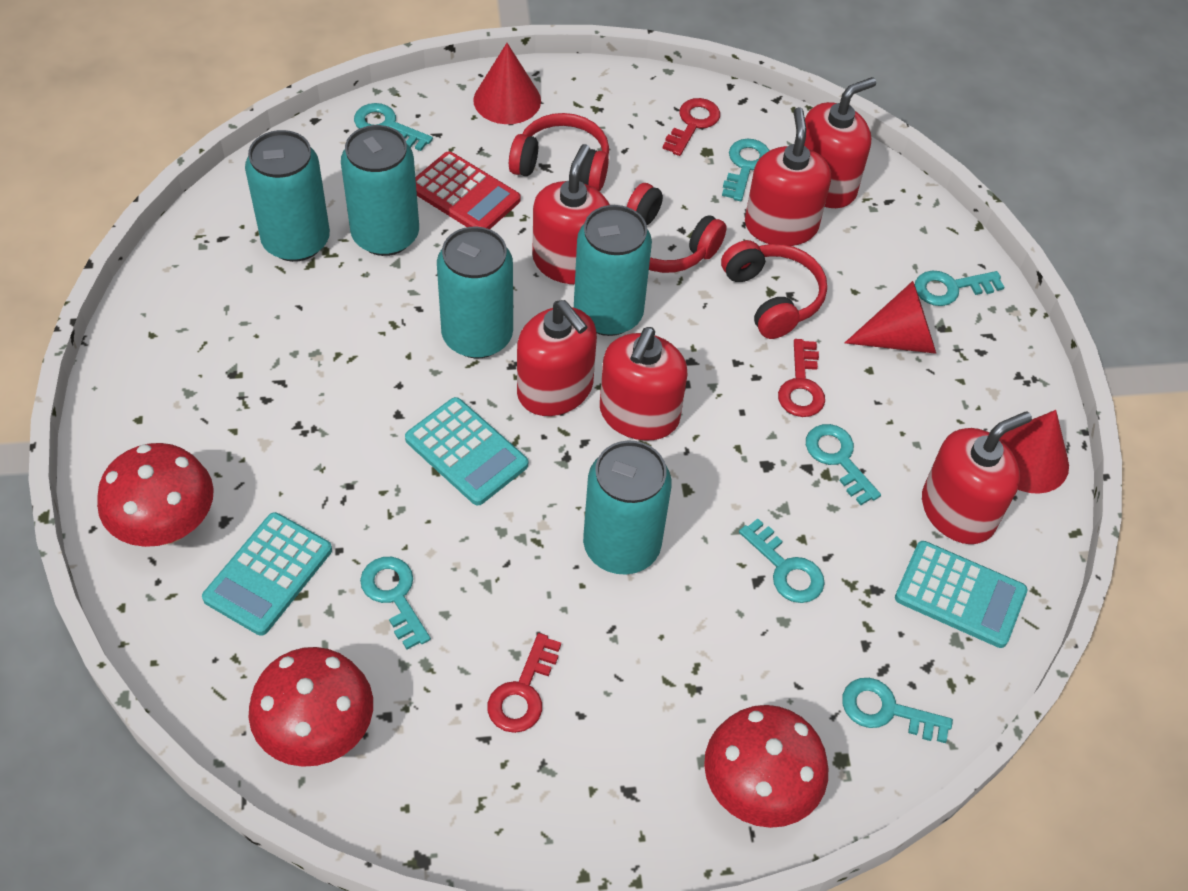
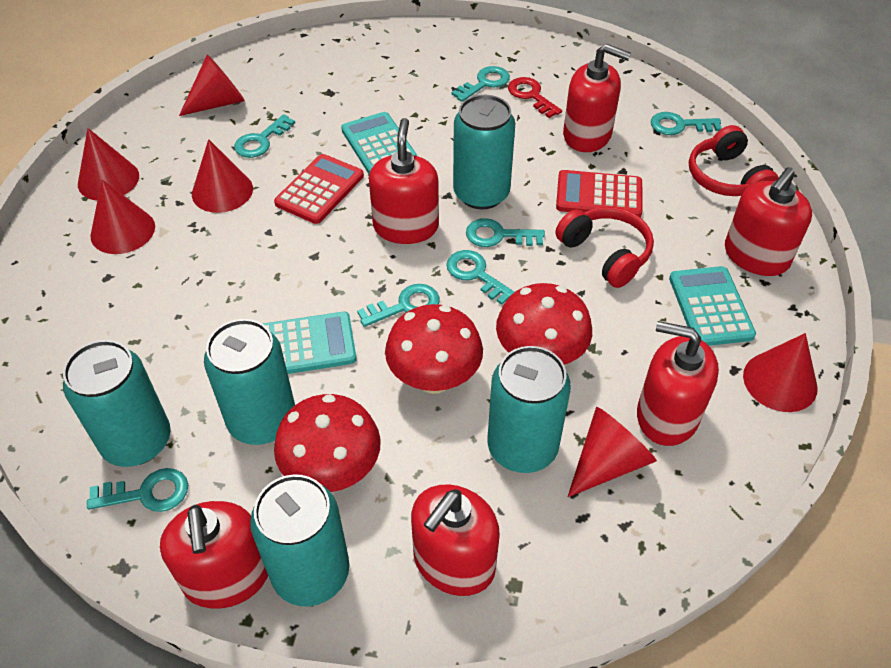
red calculator: 1 -> 2
red cone: 3 -> 6
red headphones: 3 -> 2
red key: 3 -> 1

